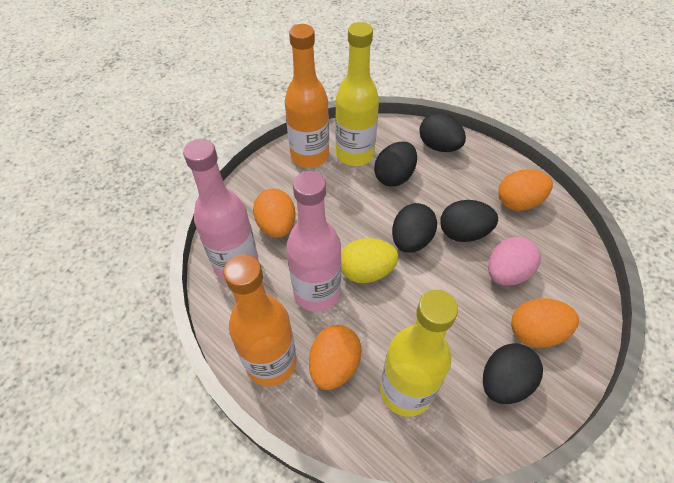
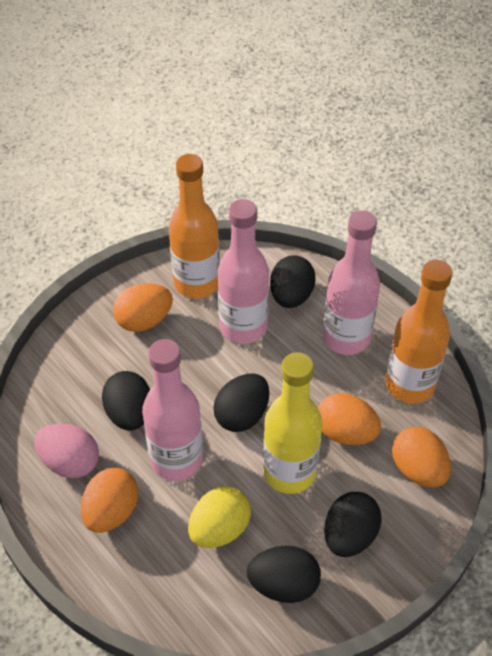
pink bottle: 2 -> 3
yellow bottle: 2 -> 1

